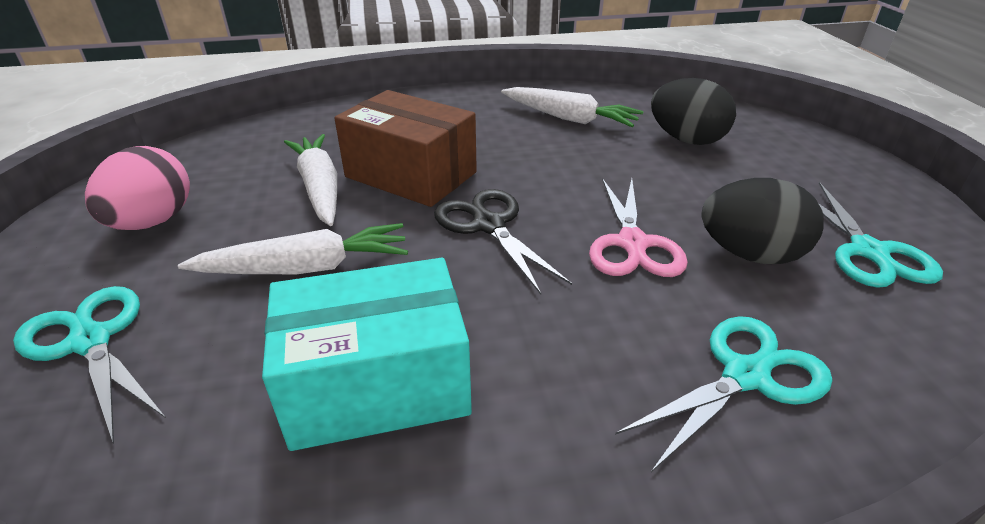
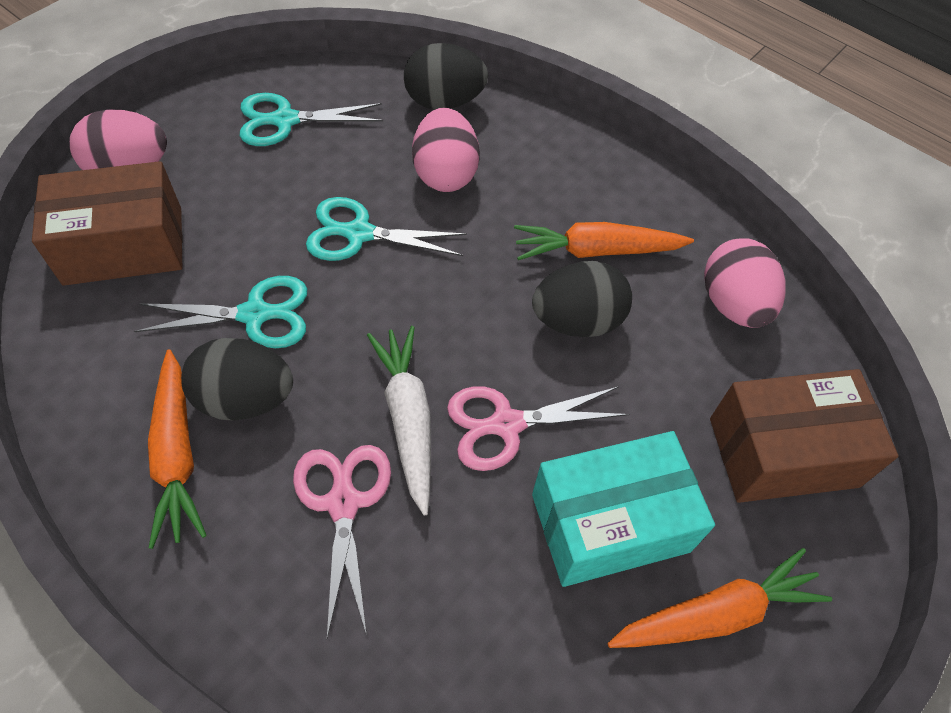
black egg: 2 -> 3
black scissors: 1 -> 0
brown box: 1 -> 2
orange carrot: 0 -> 3
pink egg: 1 -> 3
pink scissors: 1 -> 2
white carrot: 3 -> 1

